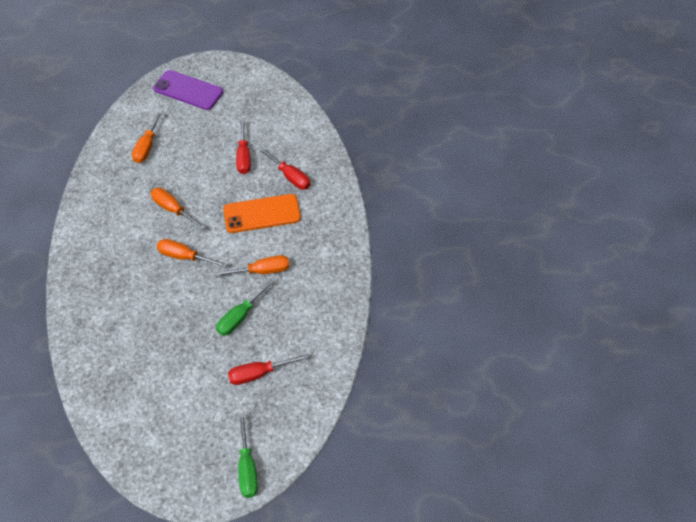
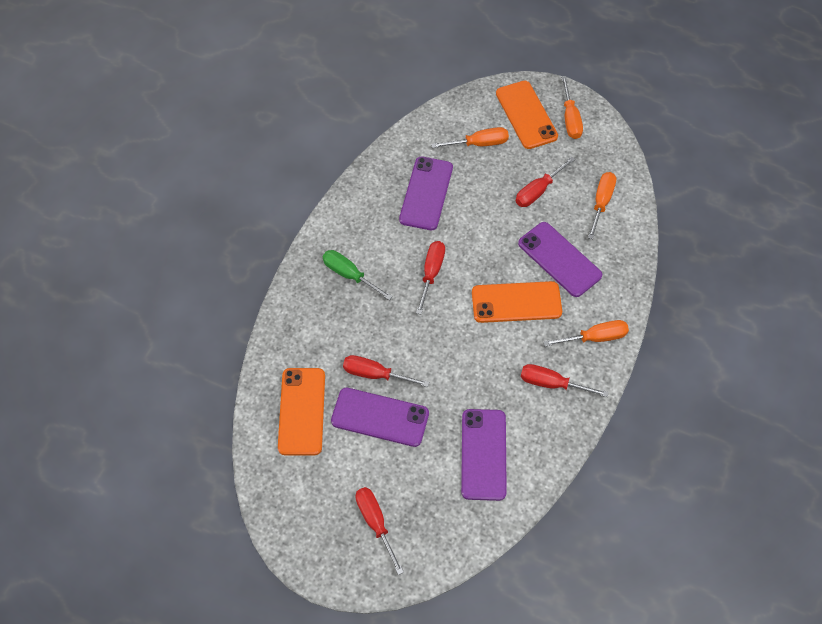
green screwdriver: 2 -> 1
orange phone: 1 -> 3
purple phone: 1 -> 4
red screwdriver: 3 -> 5

